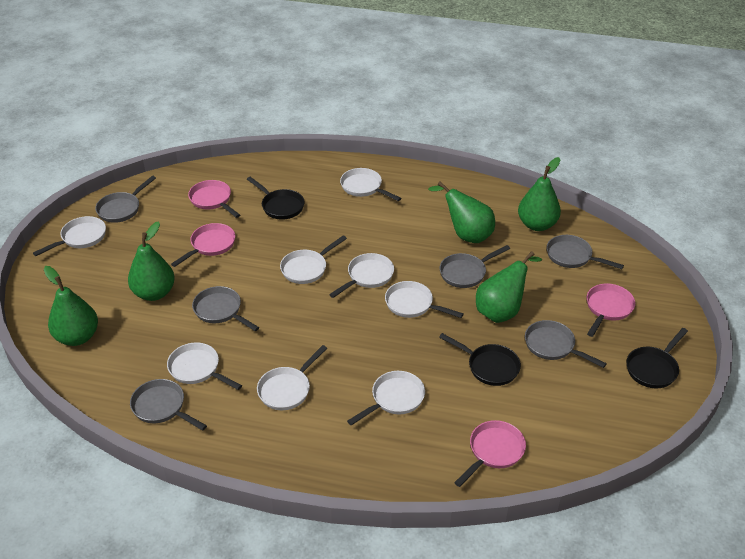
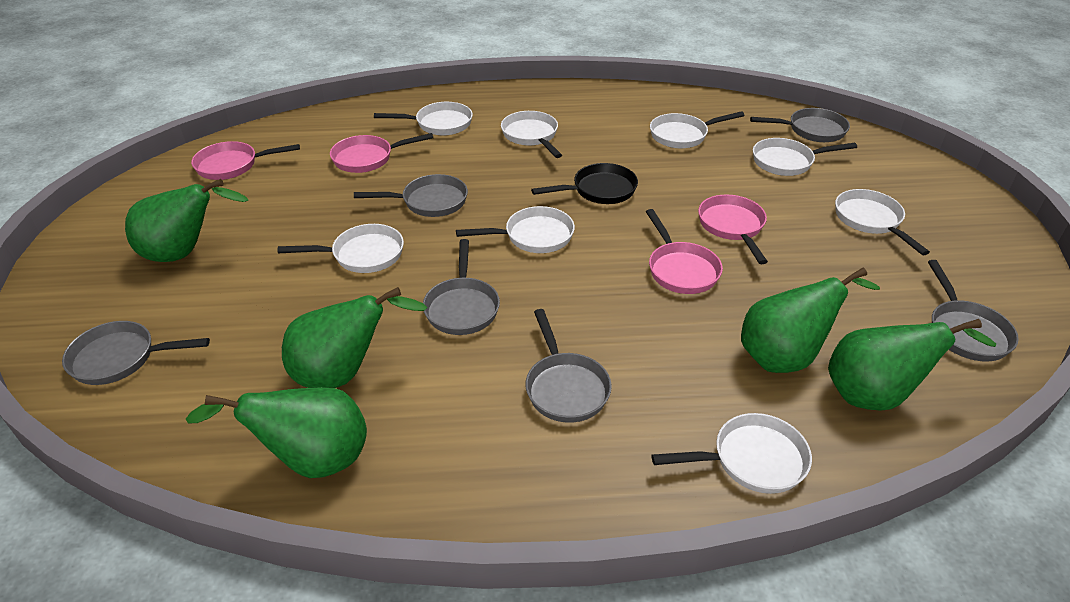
black pan: 3 -> 1

